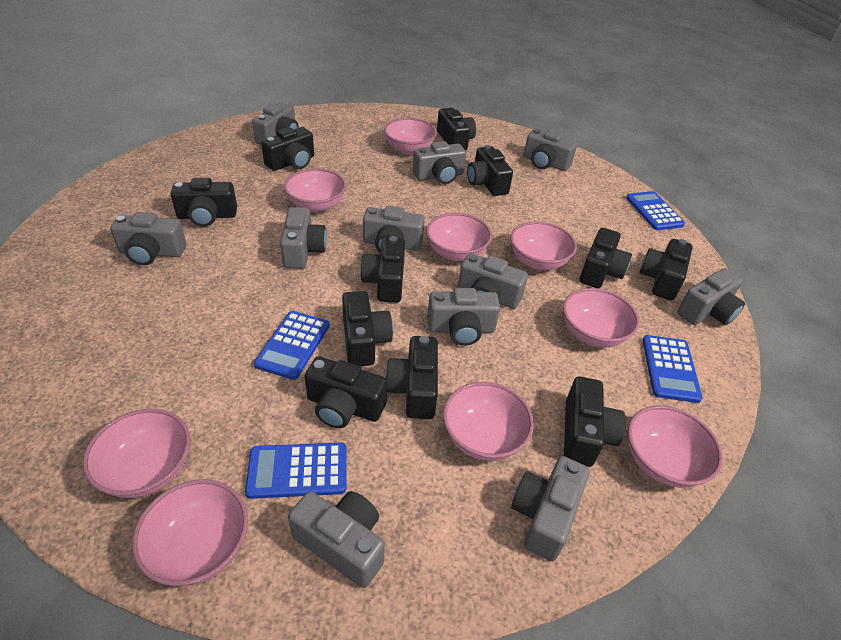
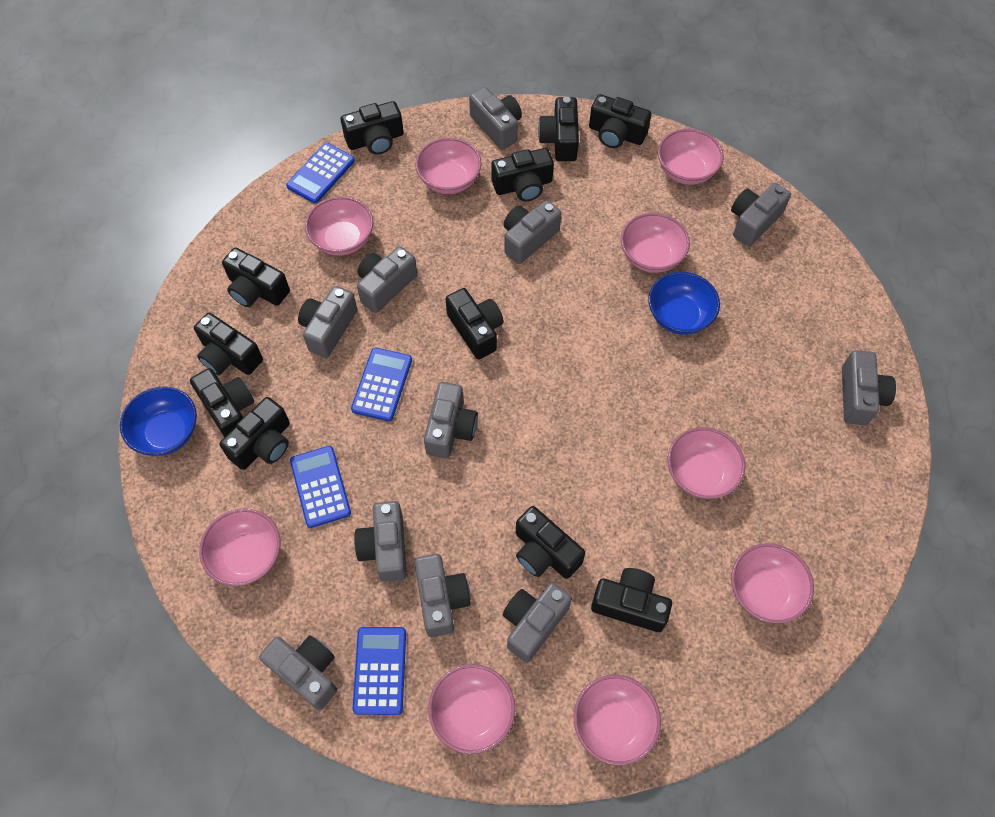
blue bowl: 0 -> 2

